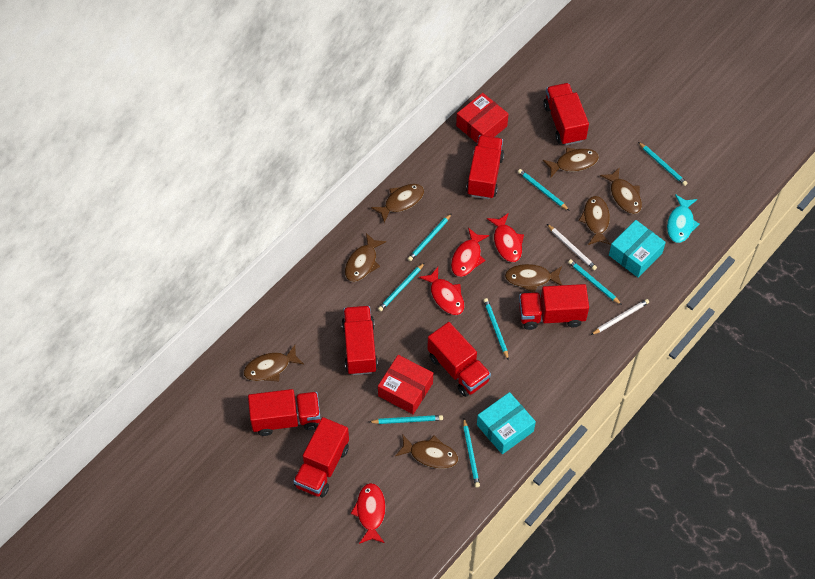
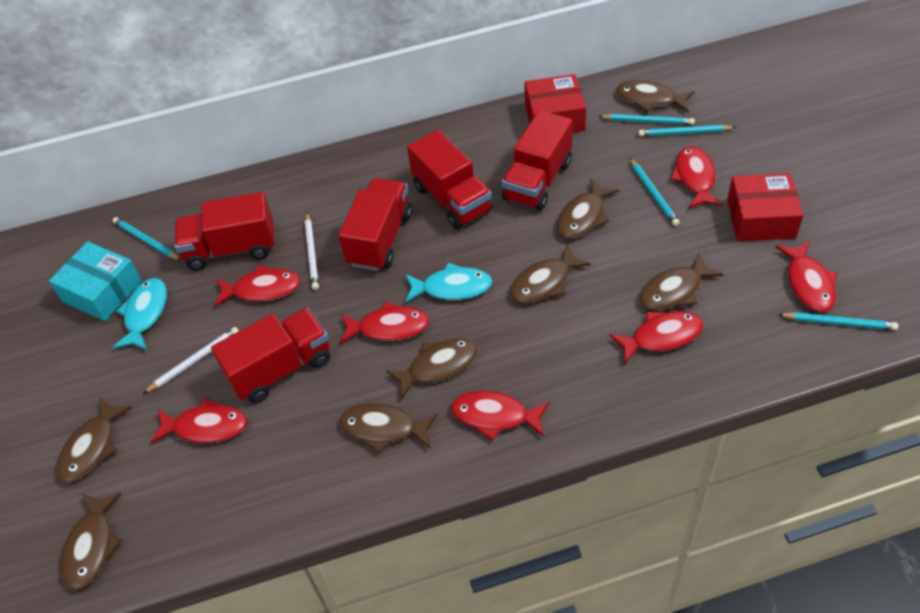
red fish: 4 -> 7
red truck: 7 -> 5
turquoise box: 2 -> 1
turquoise fish: 1 -> 2
turquoise pencil: 8 -> 5

